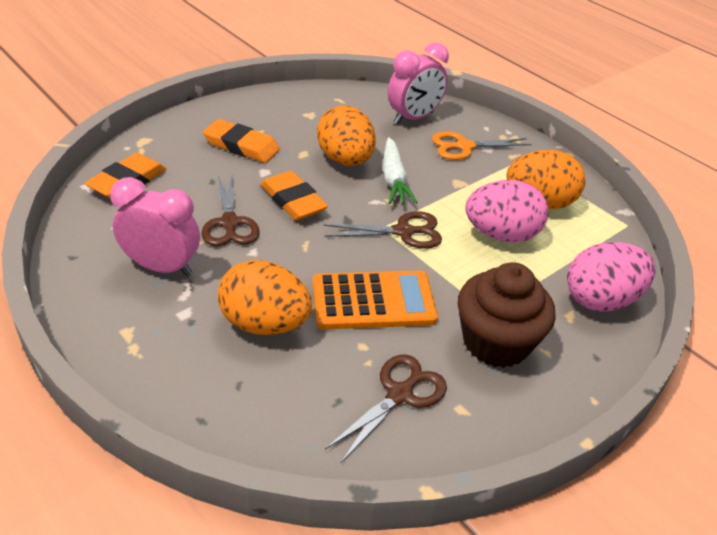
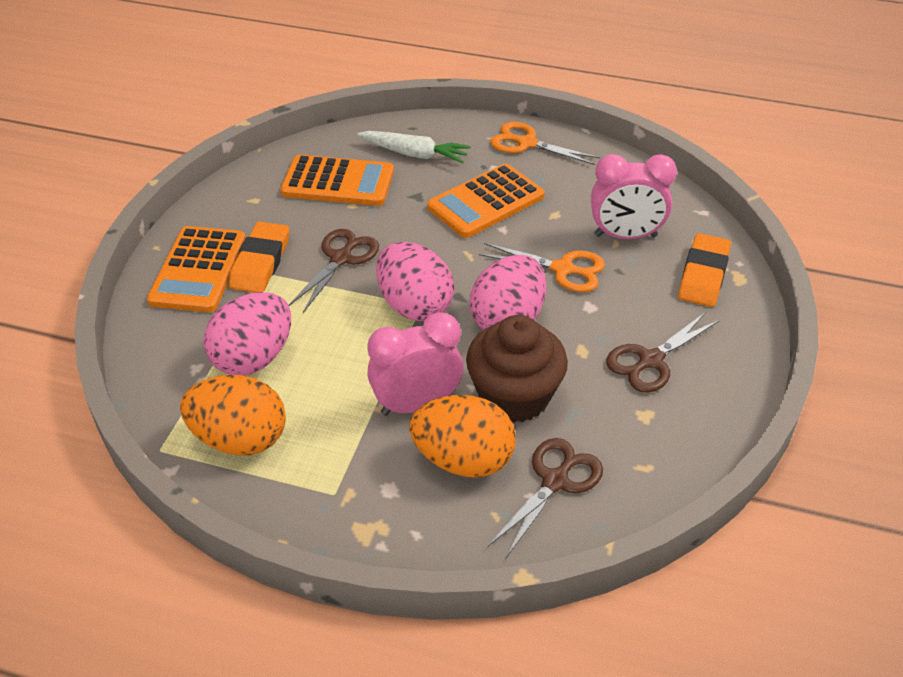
orange calculator: 1 -> 3
orange egg: 3 -> 2
orange eraser: 3 -> 2
orange scissors: 1 -> 2
pink egg: 2 -> 3

